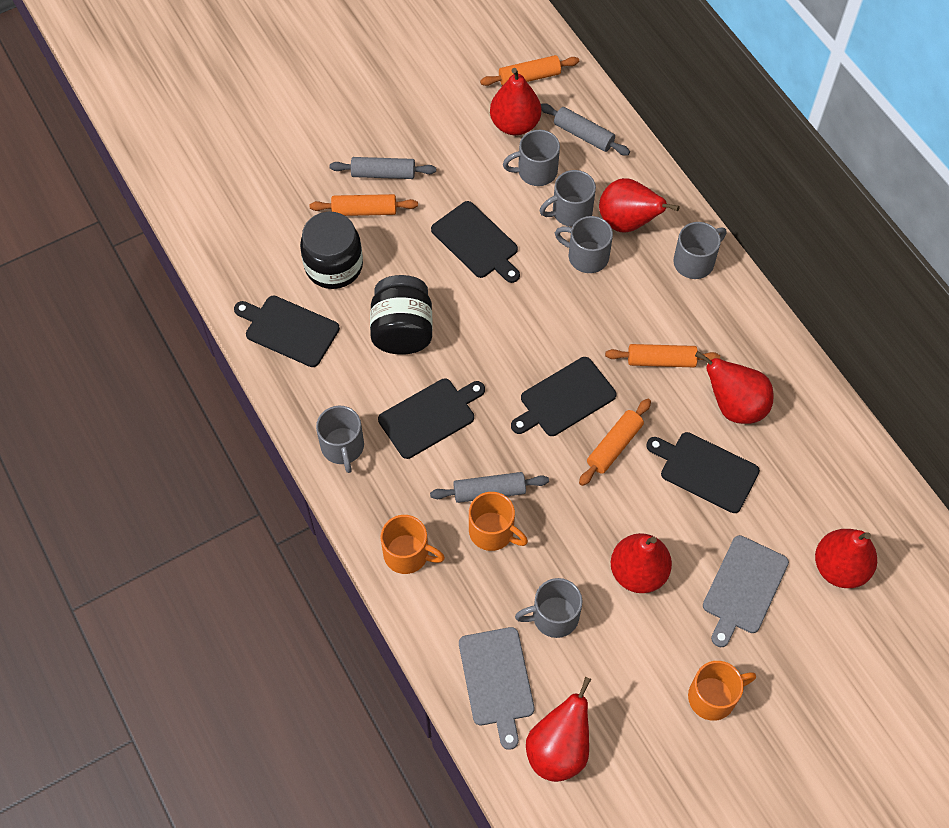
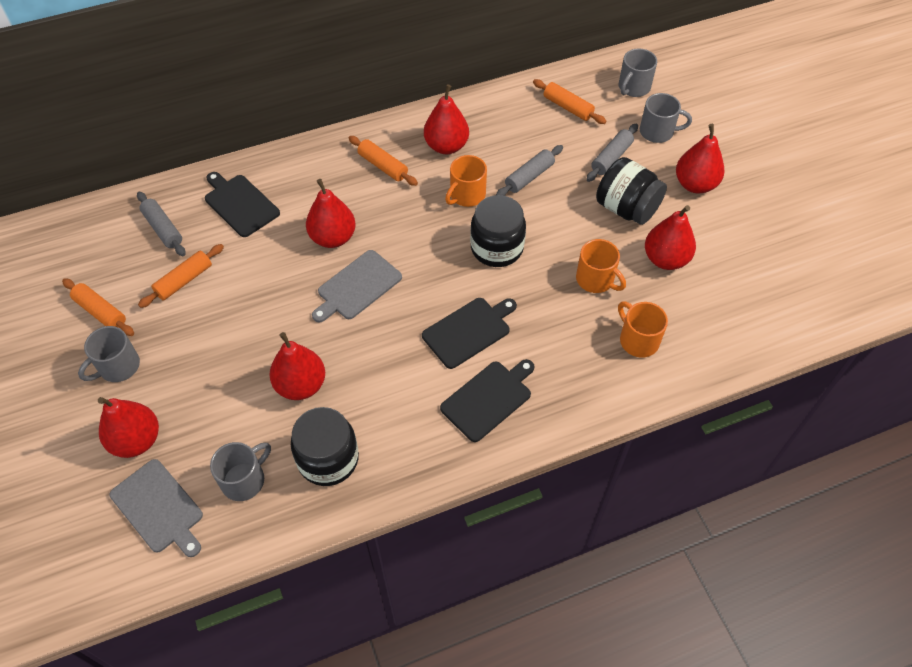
black cutting board: 5 -> 3
black jar: 2 -> 3
grey mug: 6 -> 4

